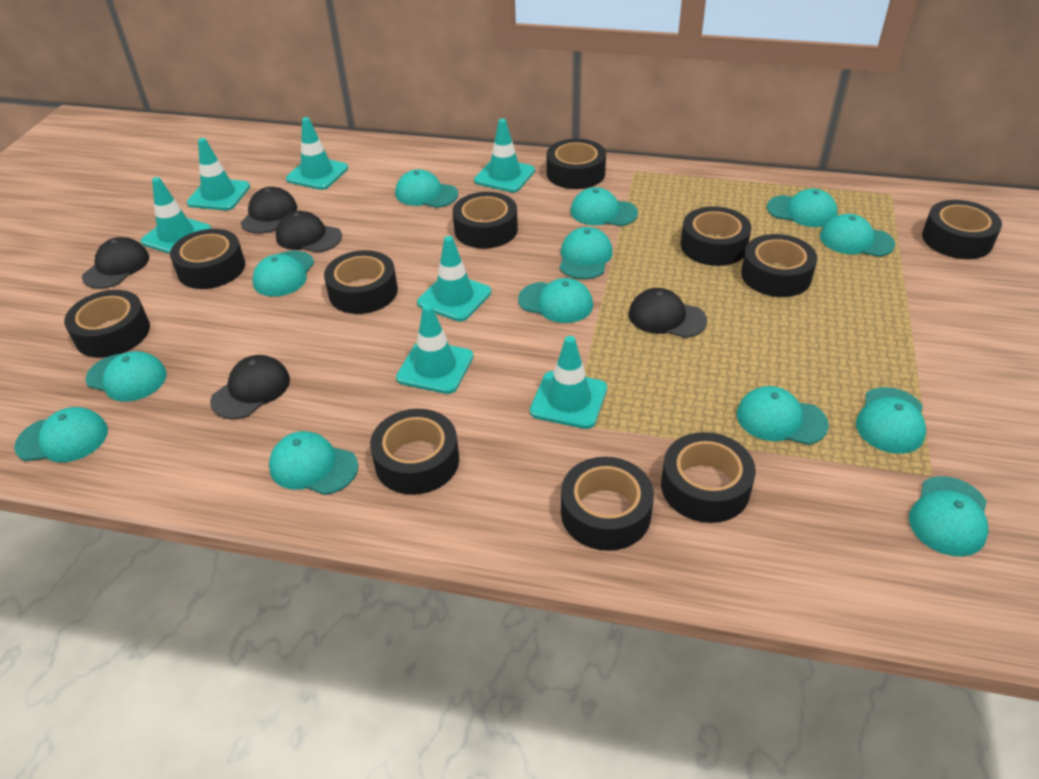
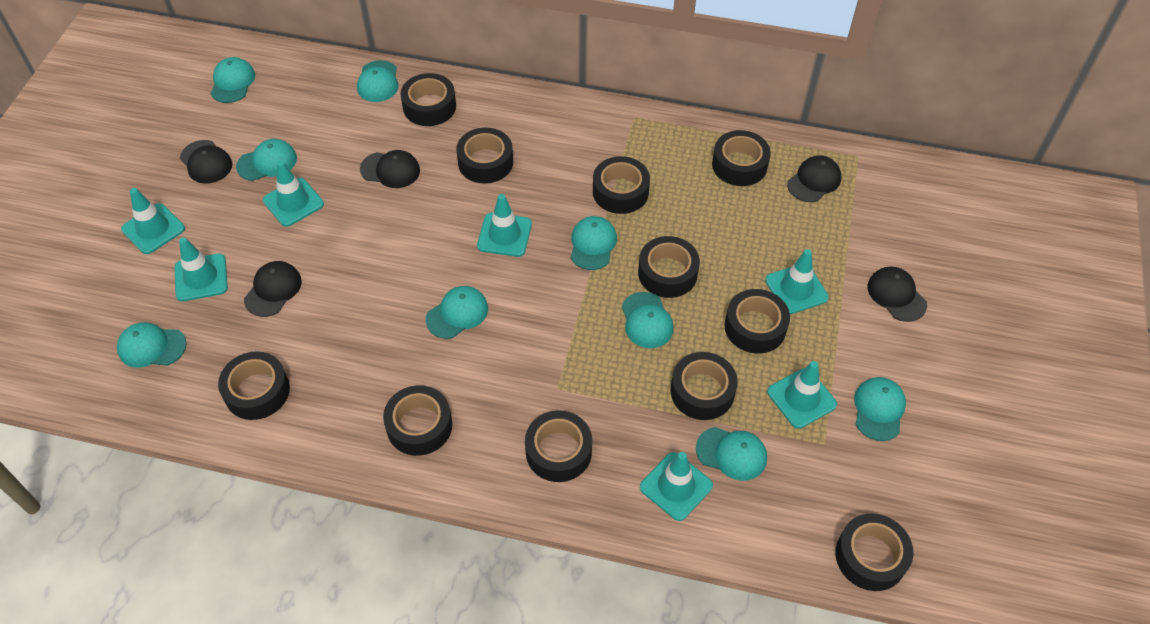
turquoise cap: 13 -> 9

